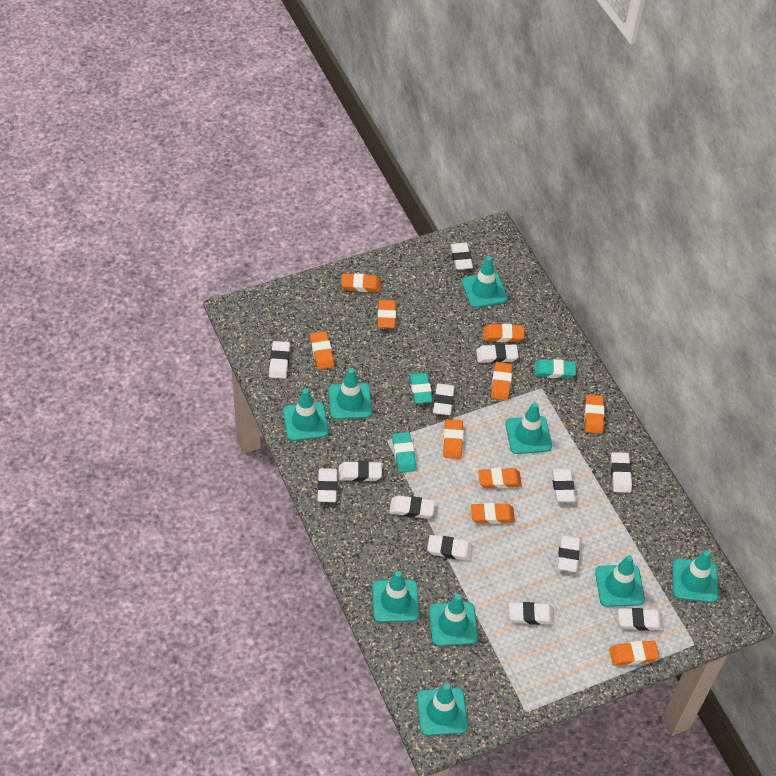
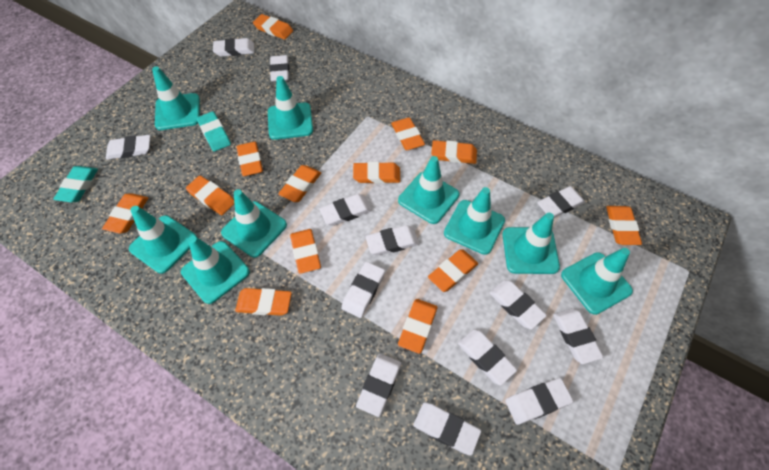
orange eraser: 10 -> 13
turquoise eraser: 3 -> 2

